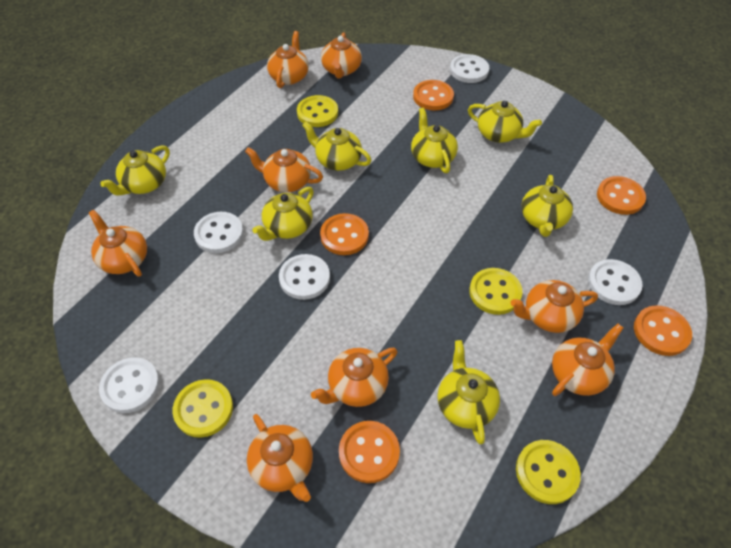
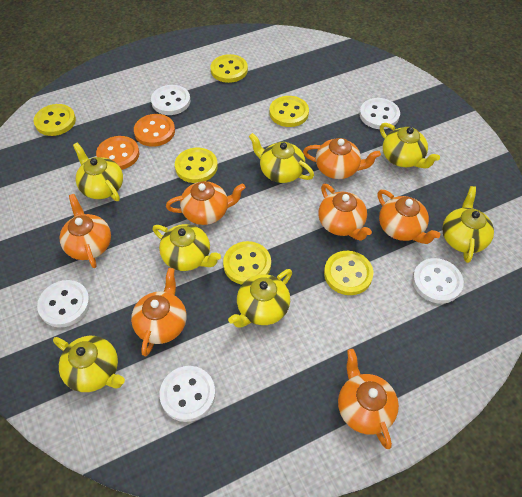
orange button: 5 -> 2
orange teapot: 8 -> 7
yellow button: 4 -> 6

